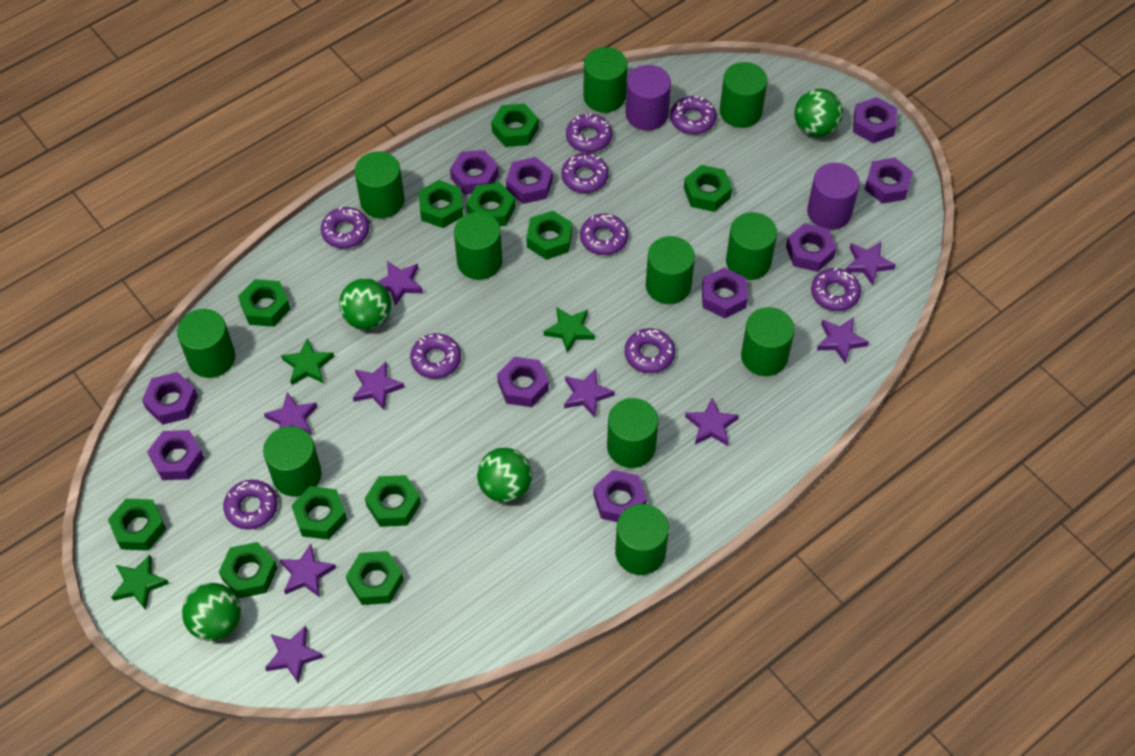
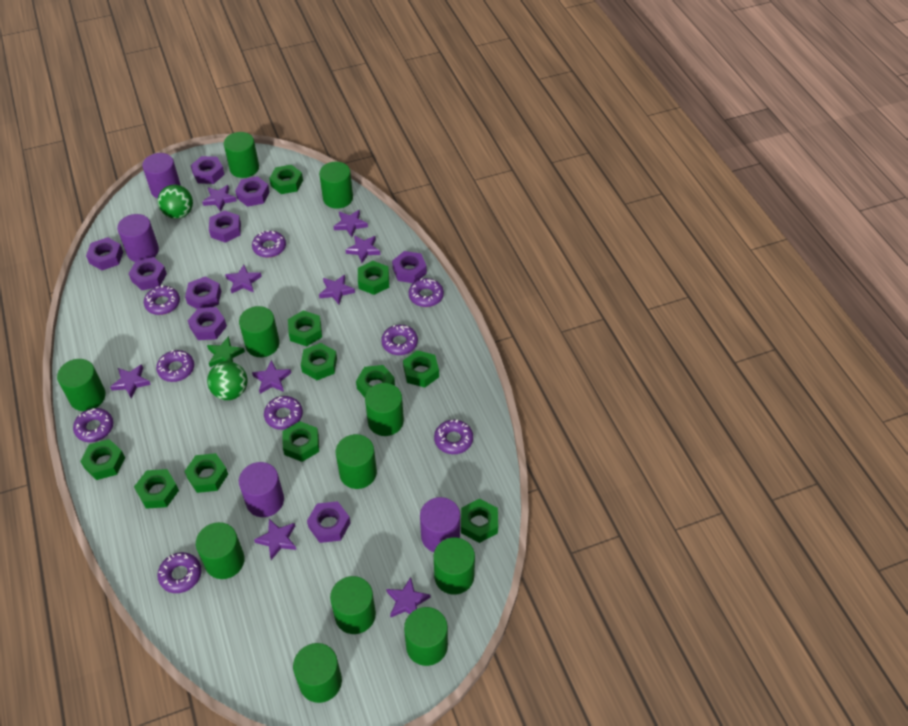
green ball: 4 -> 2
green star: 3 -> 1
purple cylinder: 2 -> 4
purple nut: 10 -> 9

